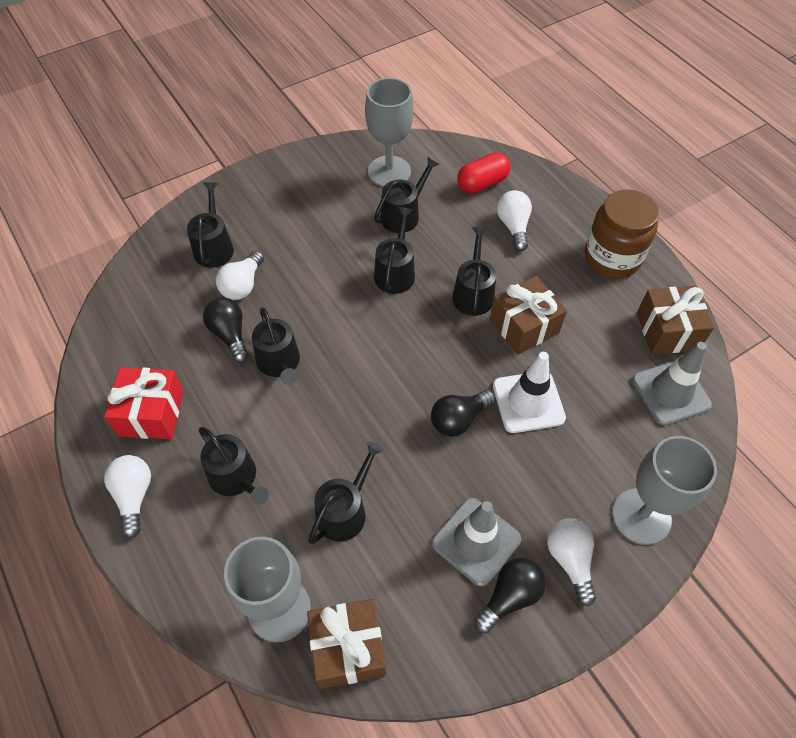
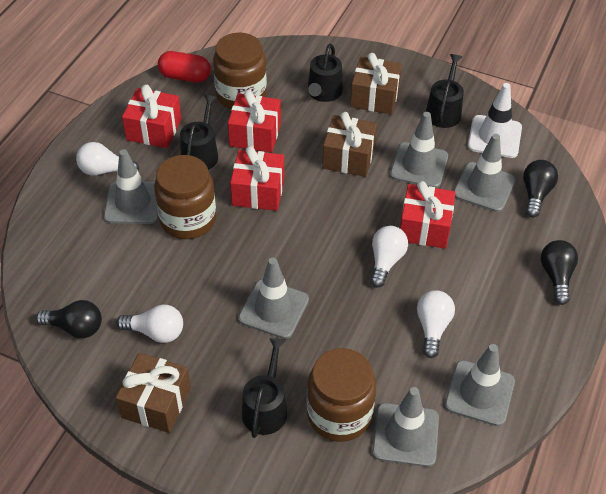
black watering can: 7 -> 4
brown jar: 1 -> 3
grey goblet: 3 -> 0
grey traffic cone: 2 -> 6
red gift: 1 -> 4

